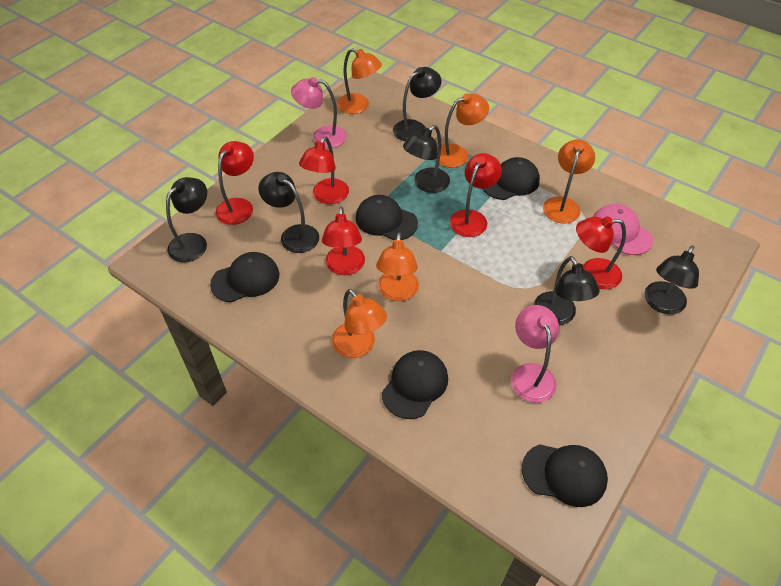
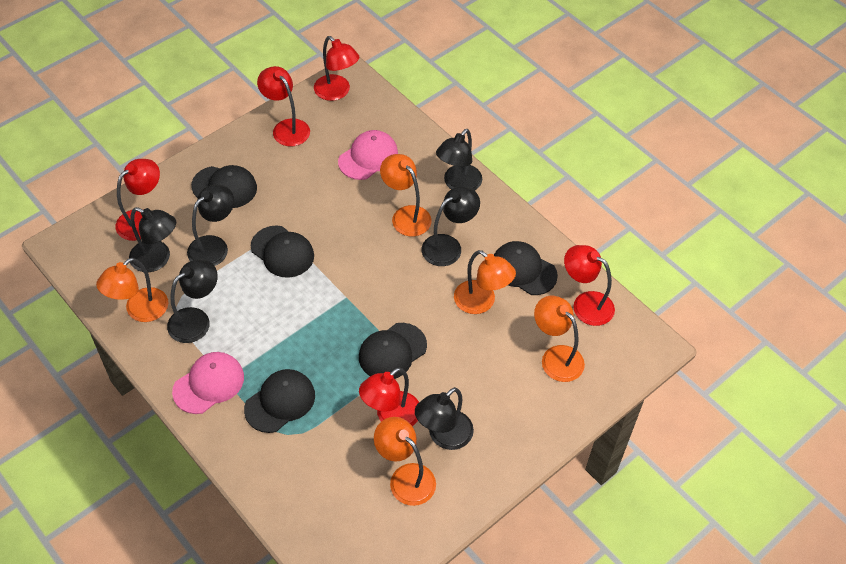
pink cap: 1 -> 2
pink lamp: 2 -> 0

